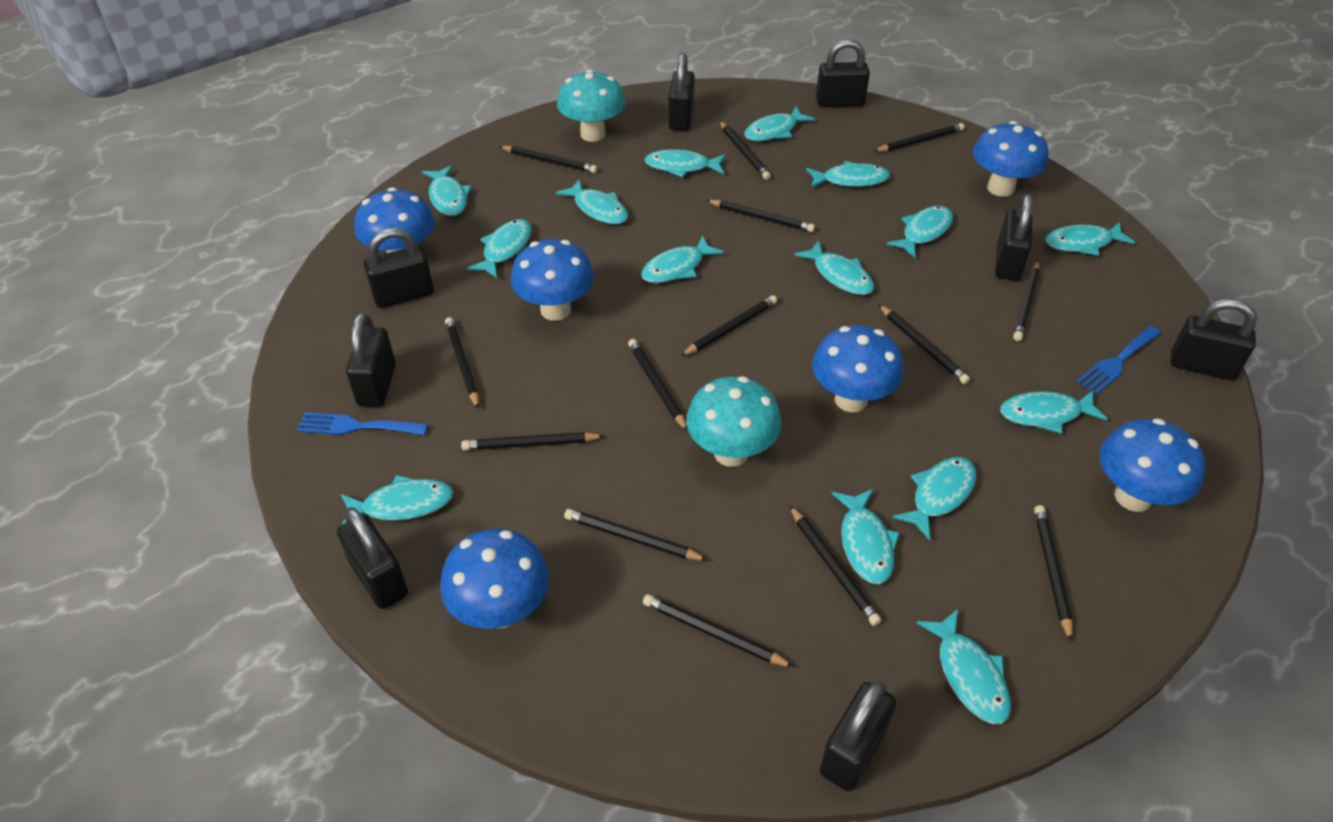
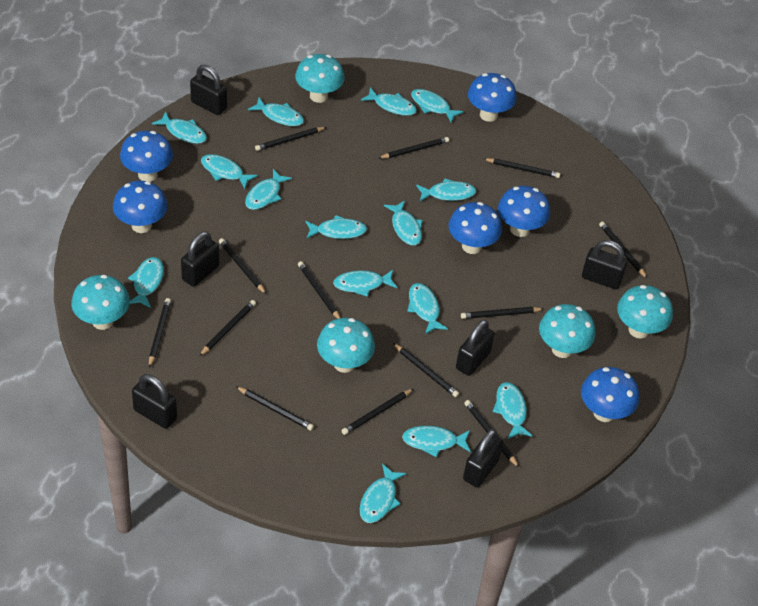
black padlock: 8 -> 6
black pencil: 14 -> 13
blue fork: 2 -> 0
turquoise mushroom: 2 -> 5

